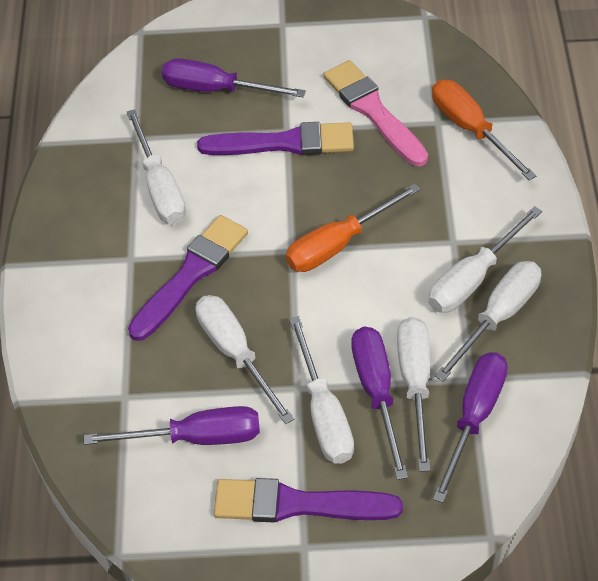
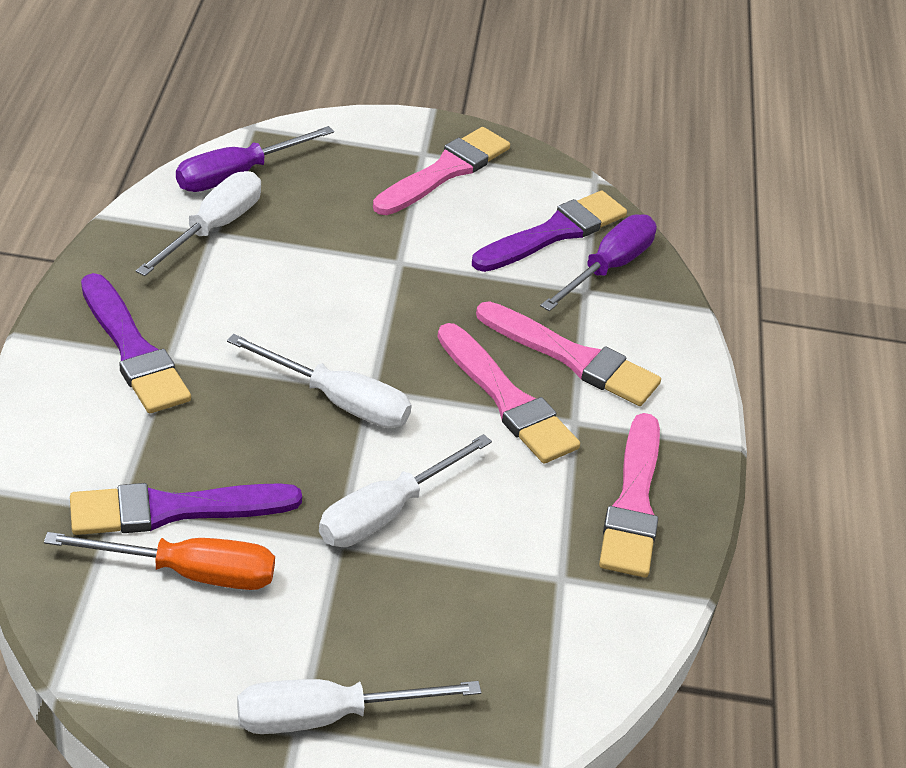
orange screwdriver: 2 -> 1
pink brush: 1 -> 4
purple screwdriver: 4 -> 2
white screwdriver: 6 -> 4

